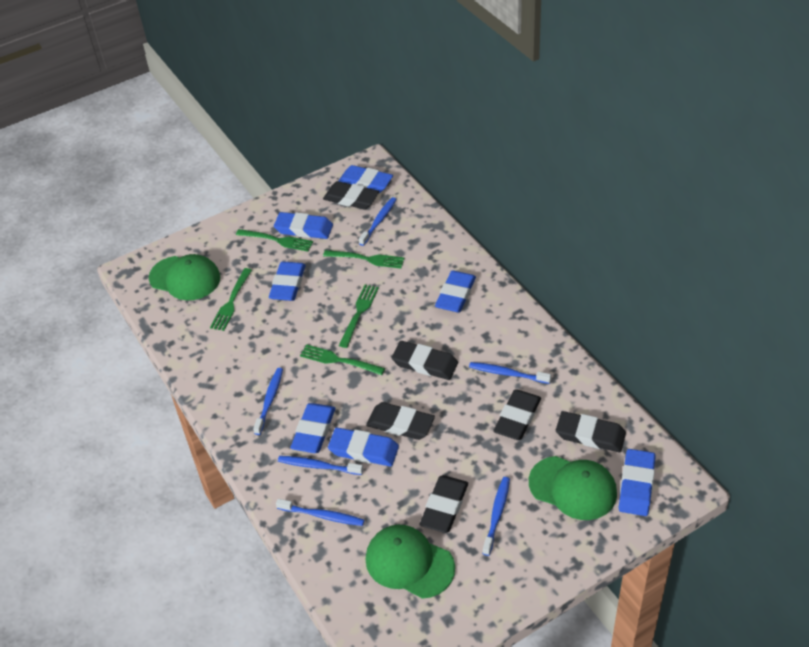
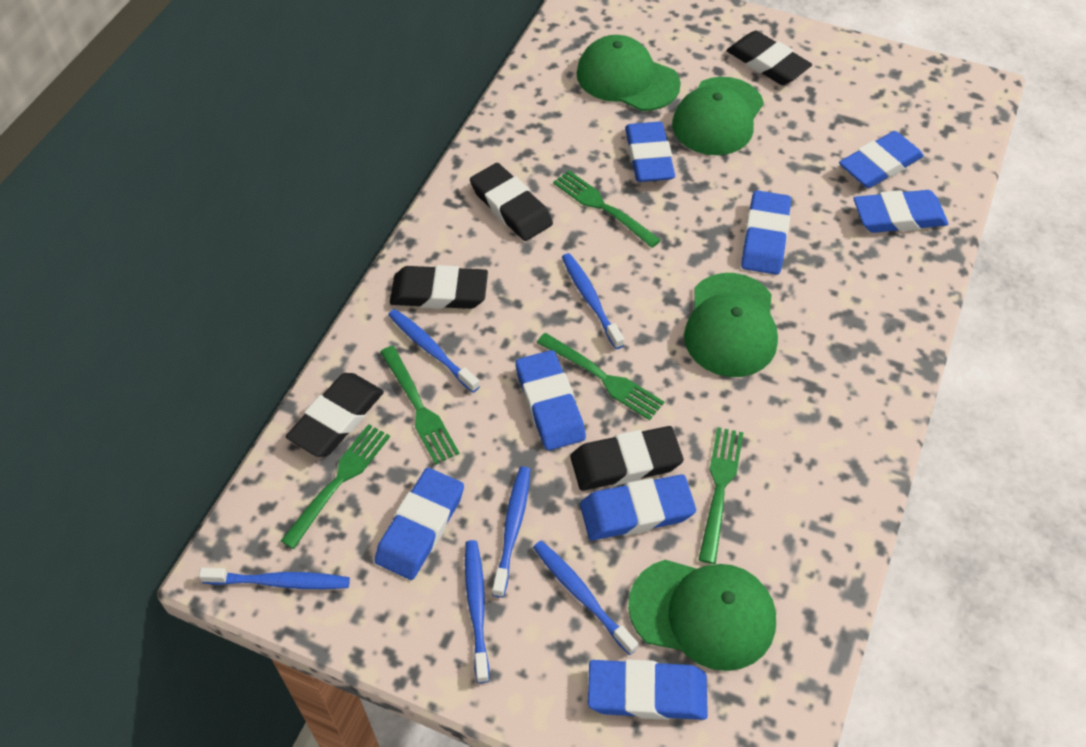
black eraser: 6 -> 5
blue eraser: 7 -> 8
green cap: 3 -> 4

